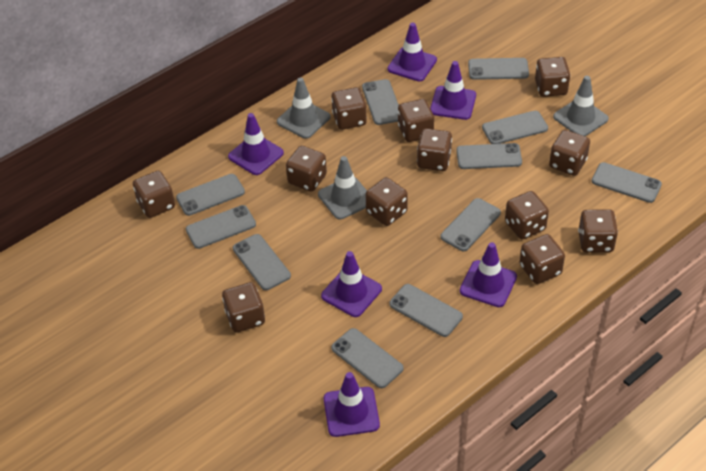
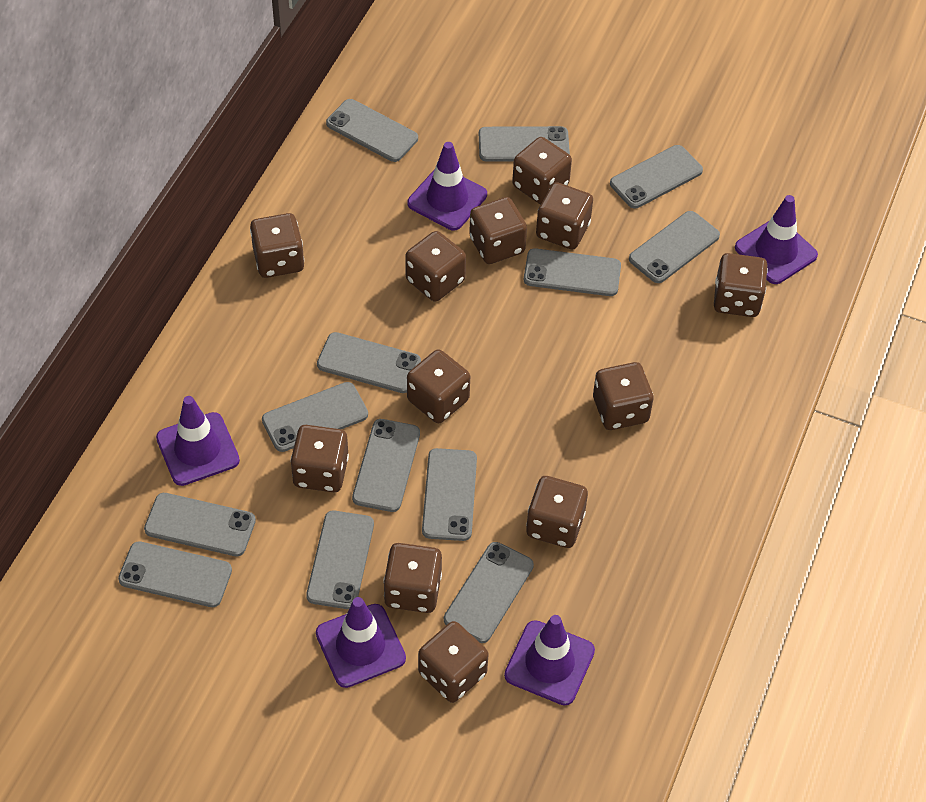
grey phone: 11 -> 13
grey traffic cone: 3 -> 0
purple traffic cone: 6 -> 5

